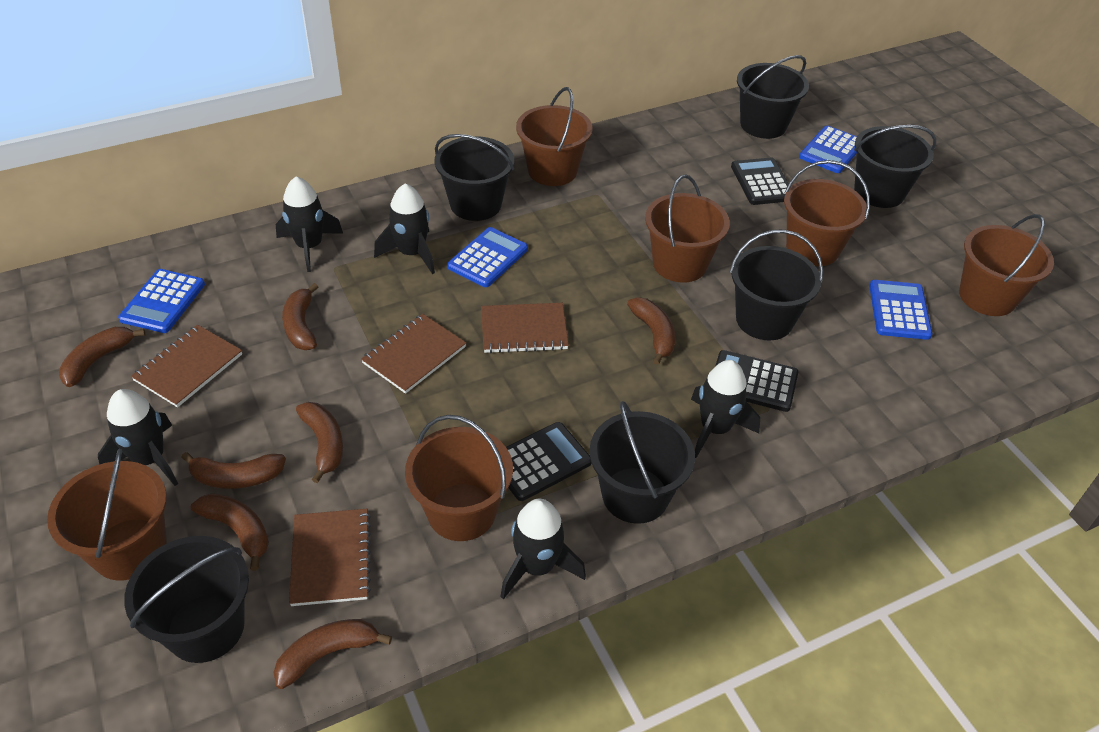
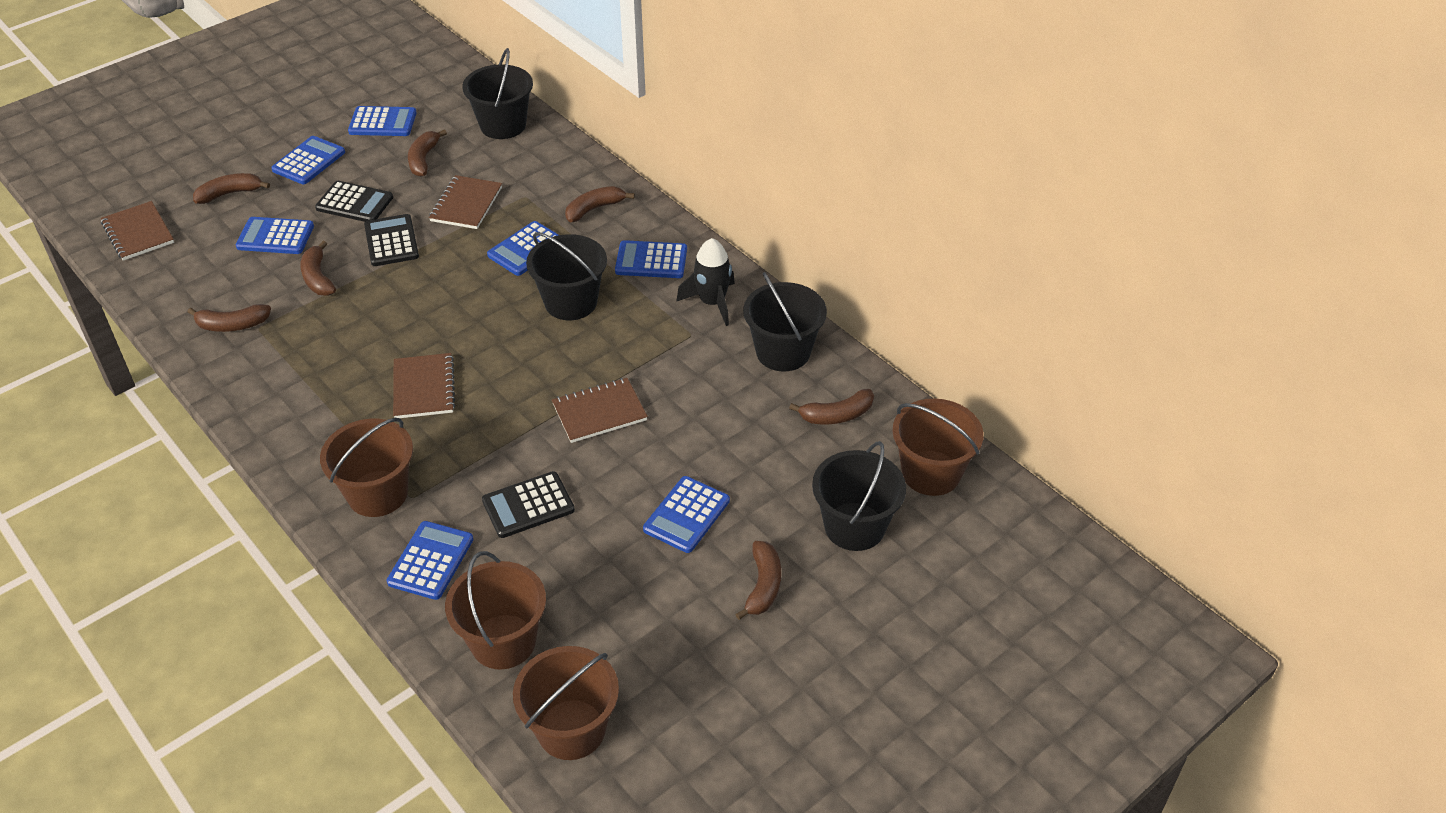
black bucket: 6 -> 4
black rocket: 5 -> 1
blue calculator: 4 -> 7
brown bucket: 6 -> 4

